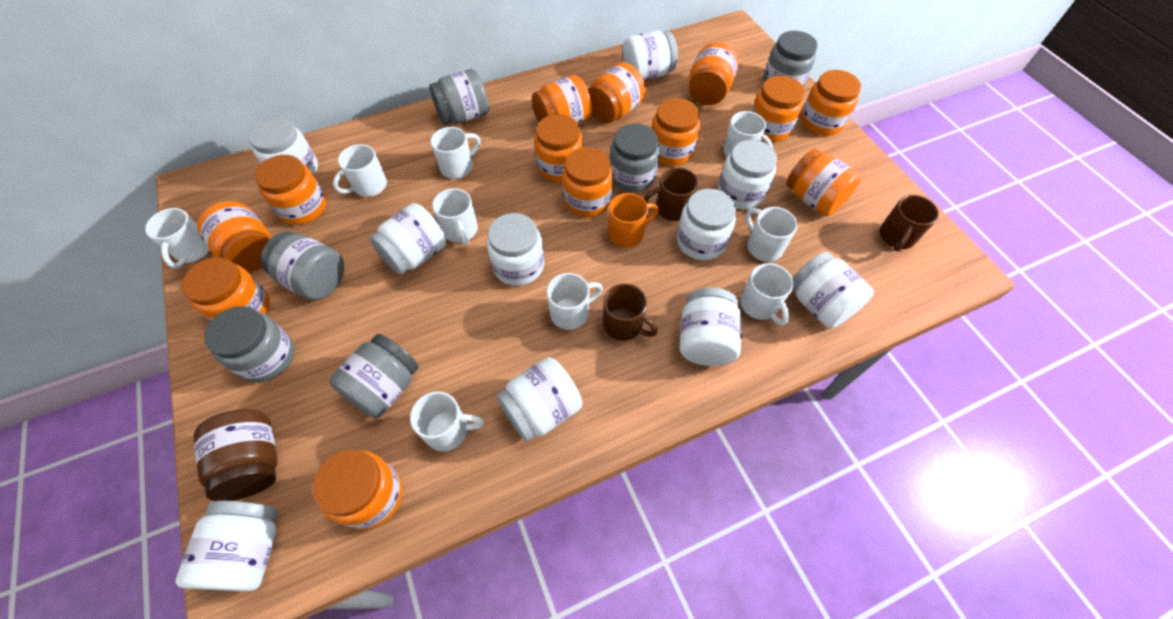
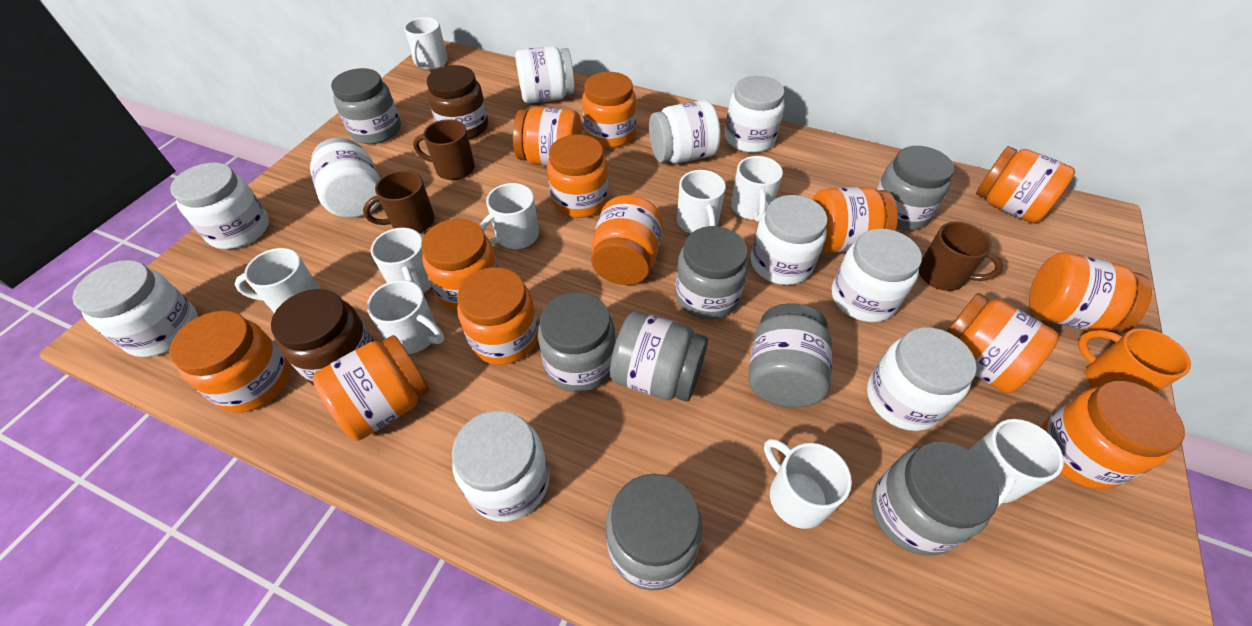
brown jar: 1 -> 2
grey jar: 6 -> 8

